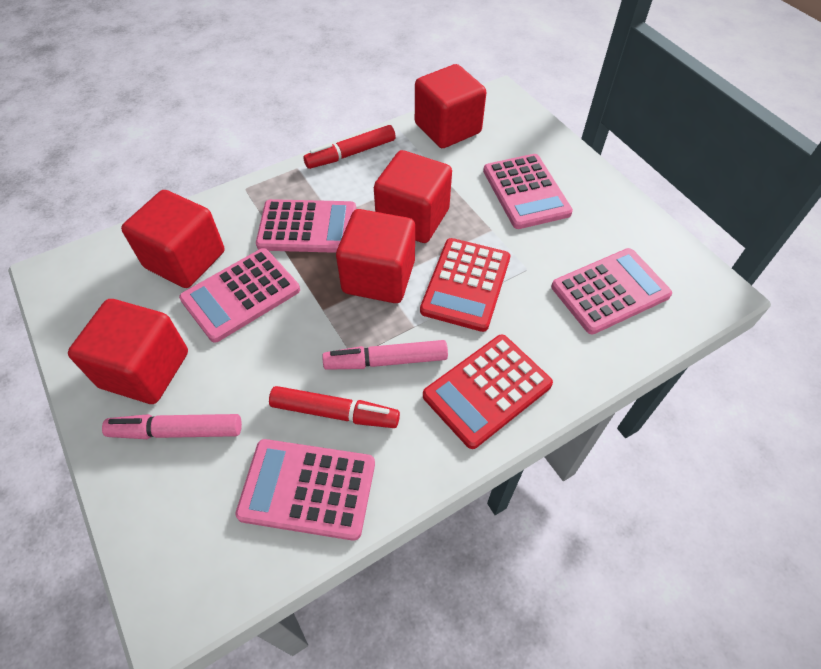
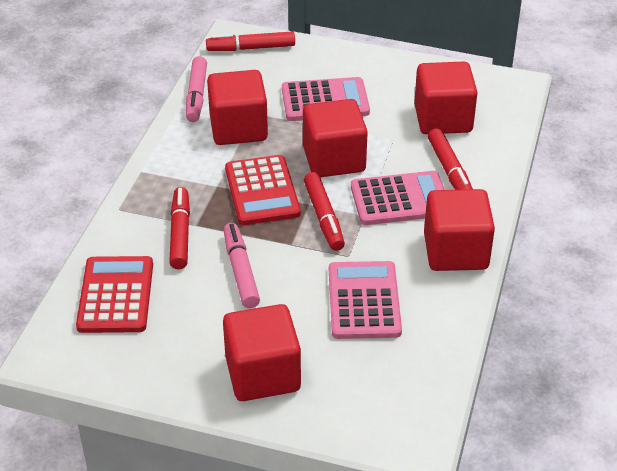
pink calculator: 5 -> 3
red marker: 2 -> 4

